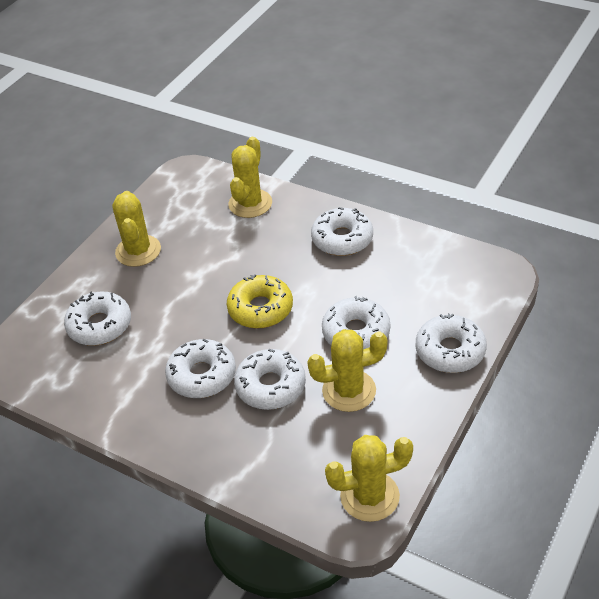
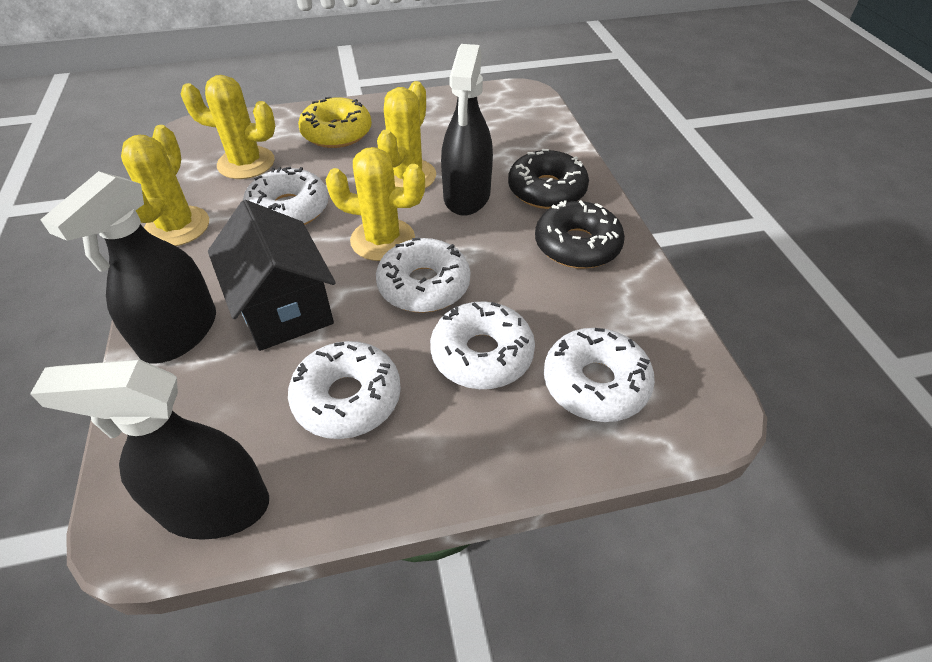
black donut: 0 -> 2
black house: 0 -> 1
black spray bottle: 0 -> 3
white donut: 6 -> 5

